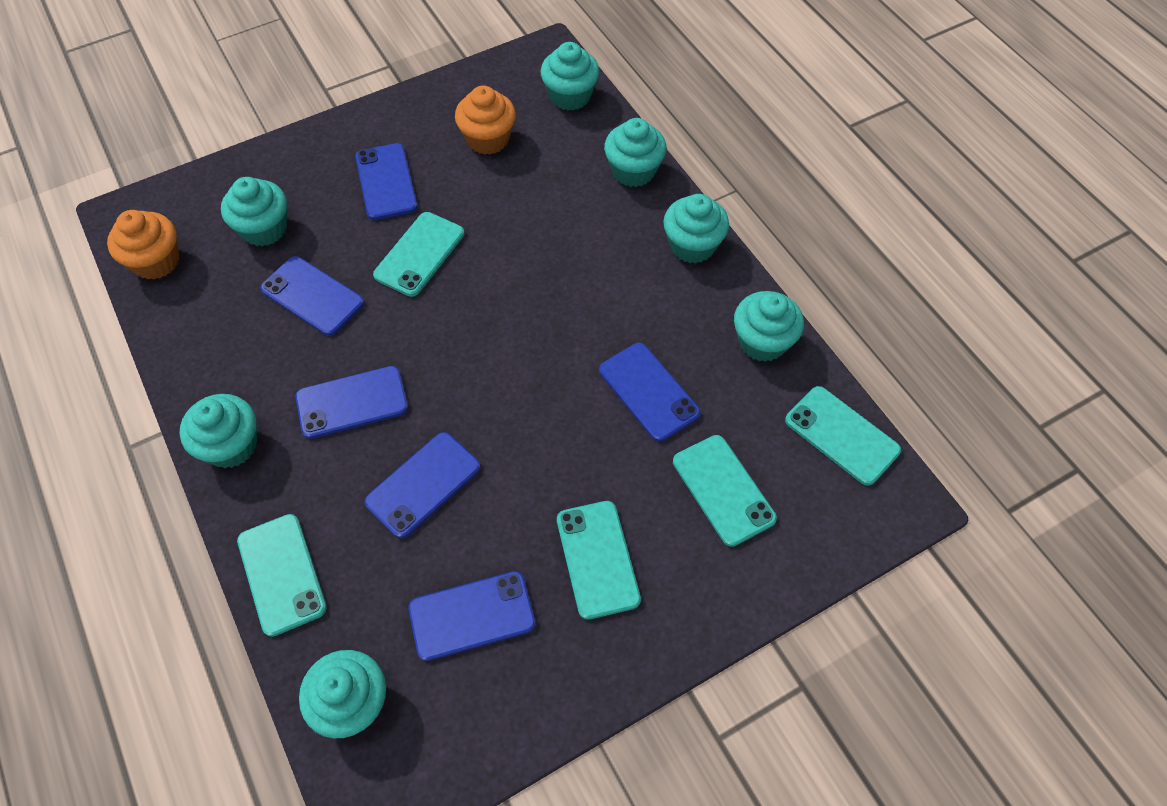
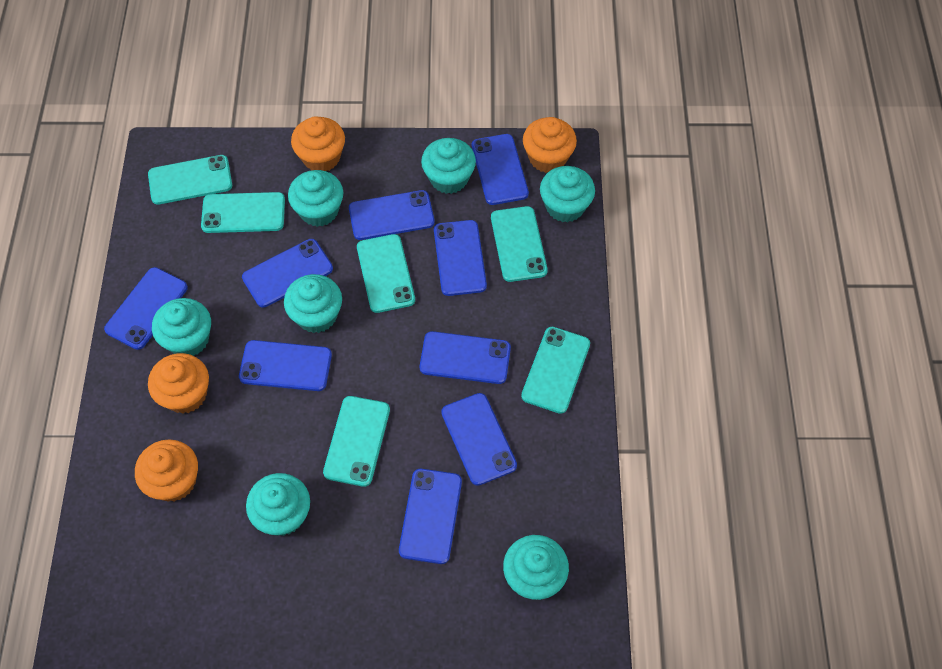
blue phone: 6 -> 9
orange cupcake: 2 -> 4
turquoise phone: 5 -> 6

